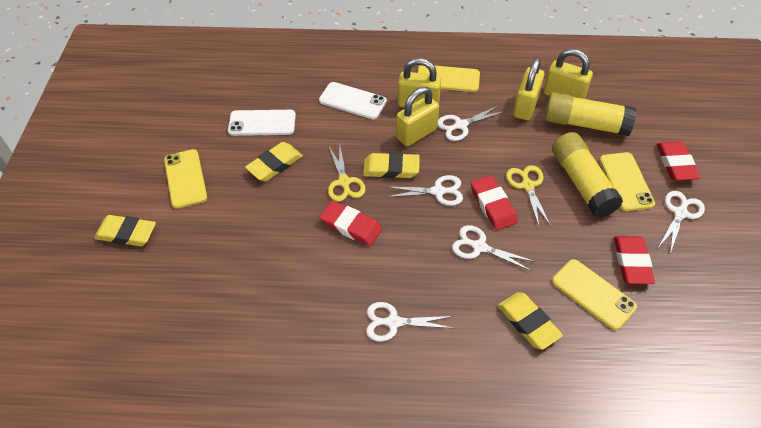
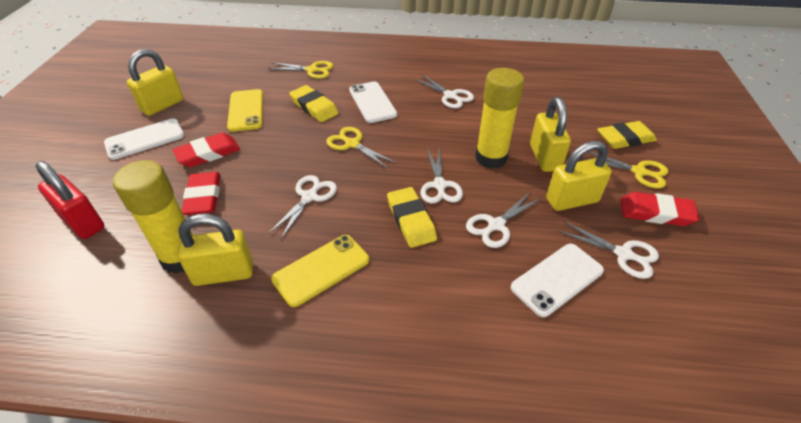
red eraser: 4 -> 3
red padlock: 0 -> 1
white phone: 2 -> 3
yellow eraser: 4 -> 3
yellow phone: 4 -> 2
yellow scissors: 2 -> 3

